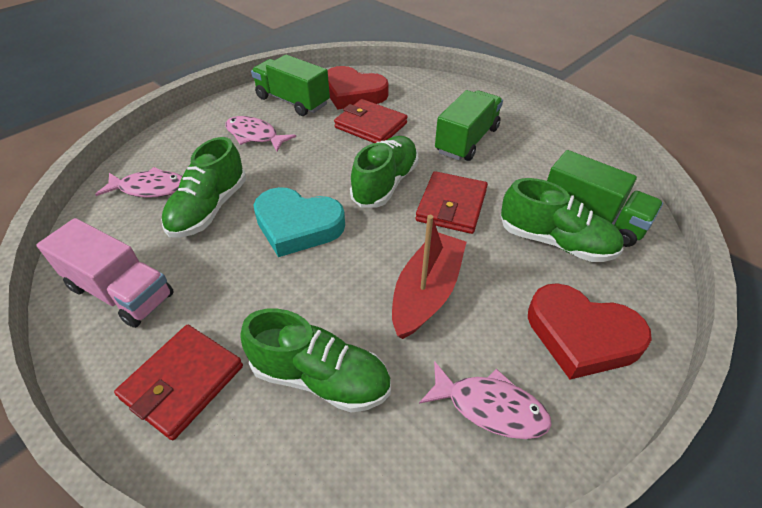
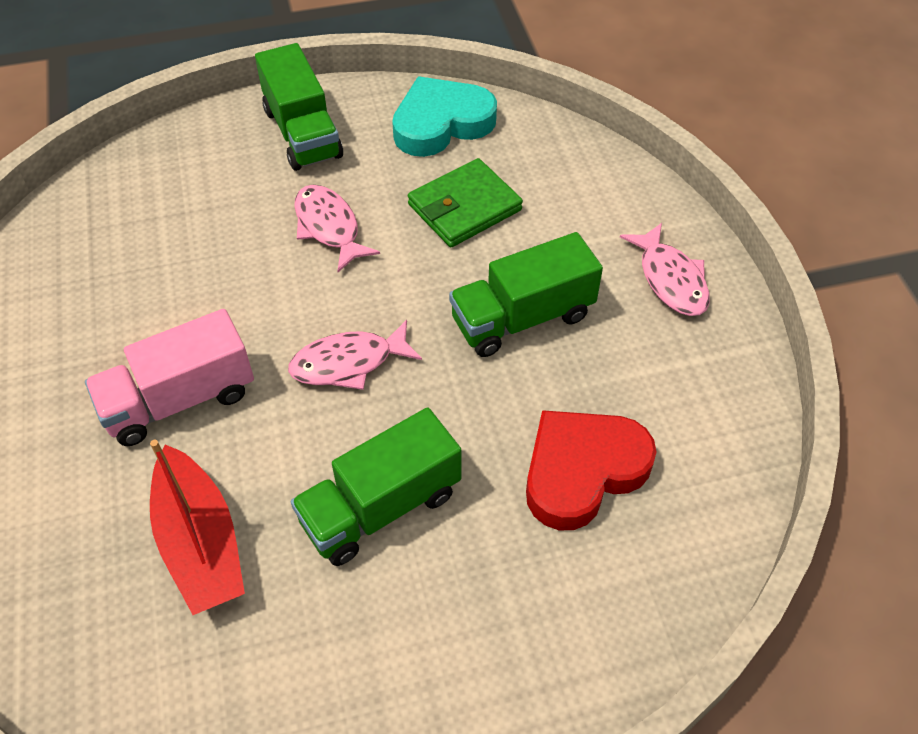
green shoe: 4 -> 0
green wallet: 0 -> 1
red heart: 2 -> 1
red wallet: 3 -> 0

